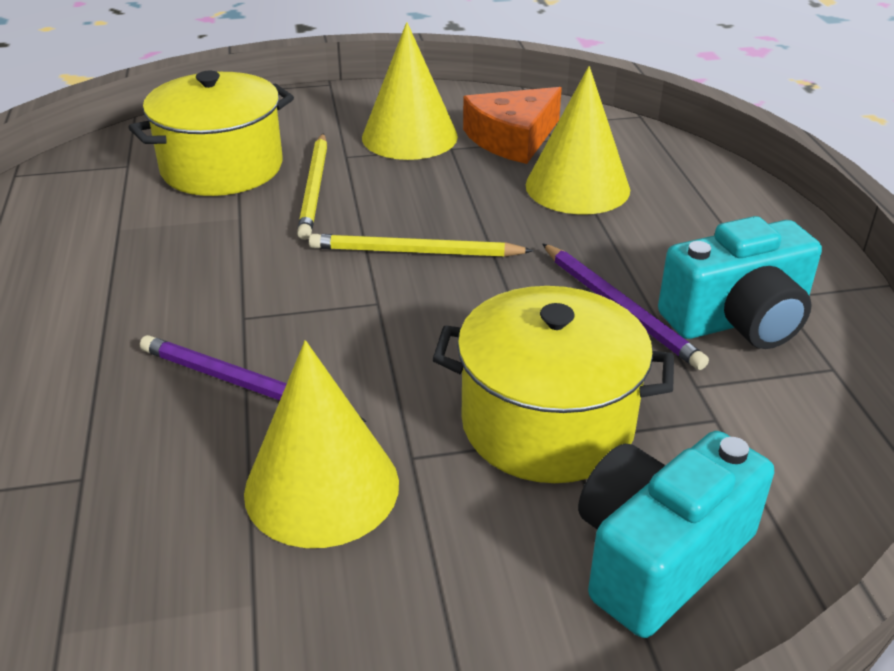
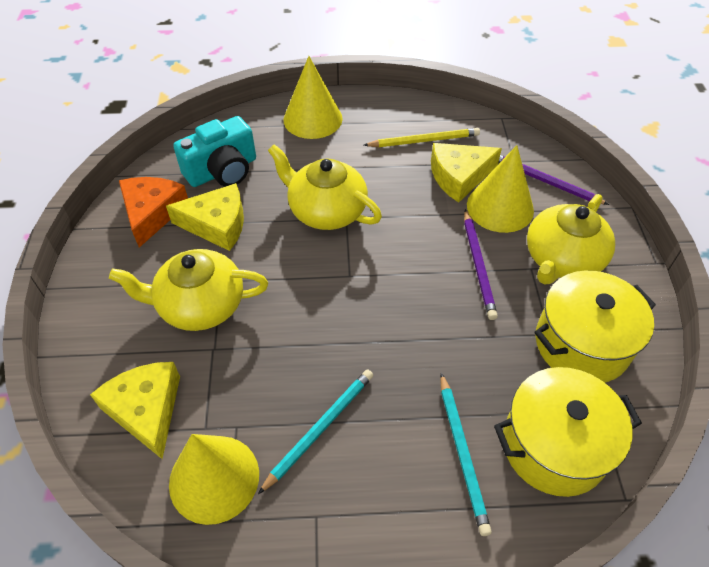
turquoise camera: 2 -> 1
turquoise pencil: 0 -> 2
yellow cheese: 0 -> 3
yellow pencil: 2 -> 1
yellow teapot: 0 -> 3

